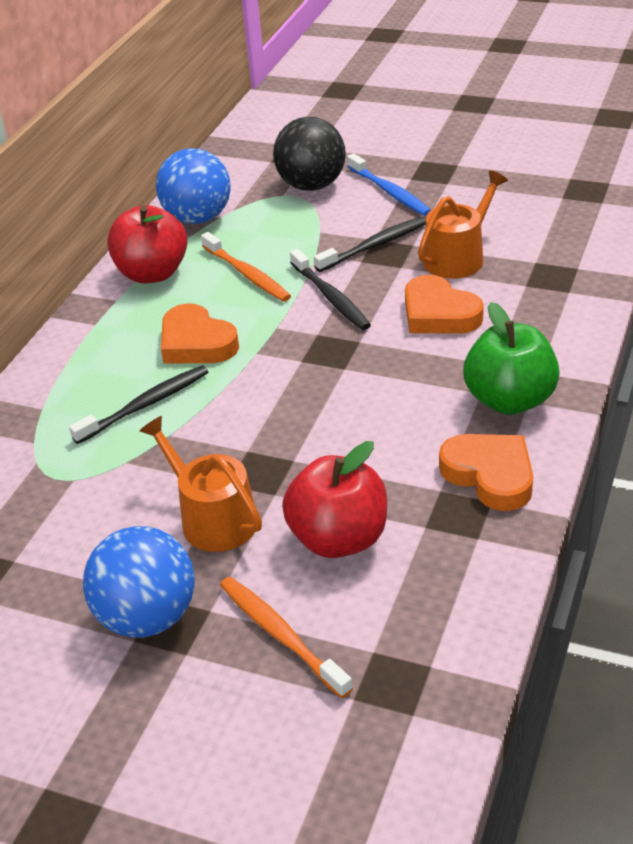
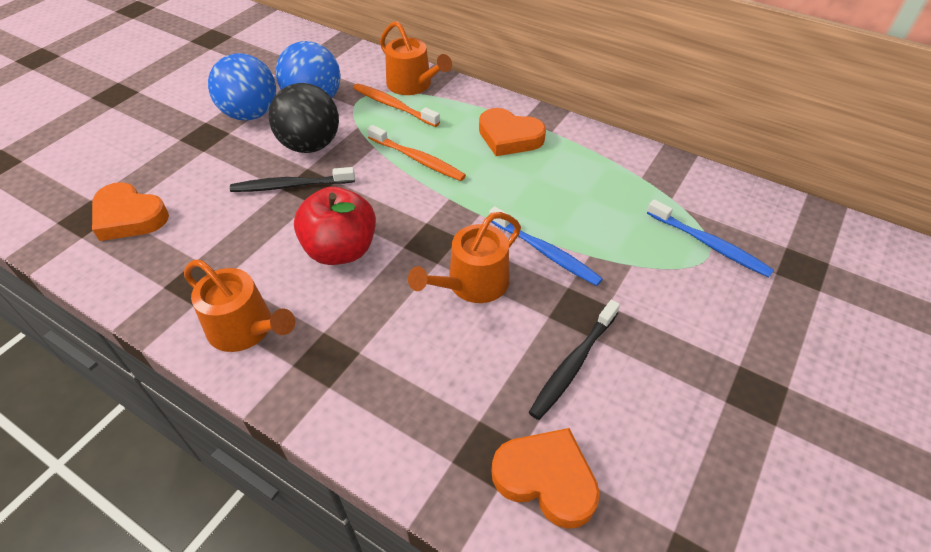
black toothbrush: 3 -> 2
blue toothbrush: 1 -> 2
green apple: 1 -> 0
orange watering can: 2 -> 3
red apple: 2 -> 1

